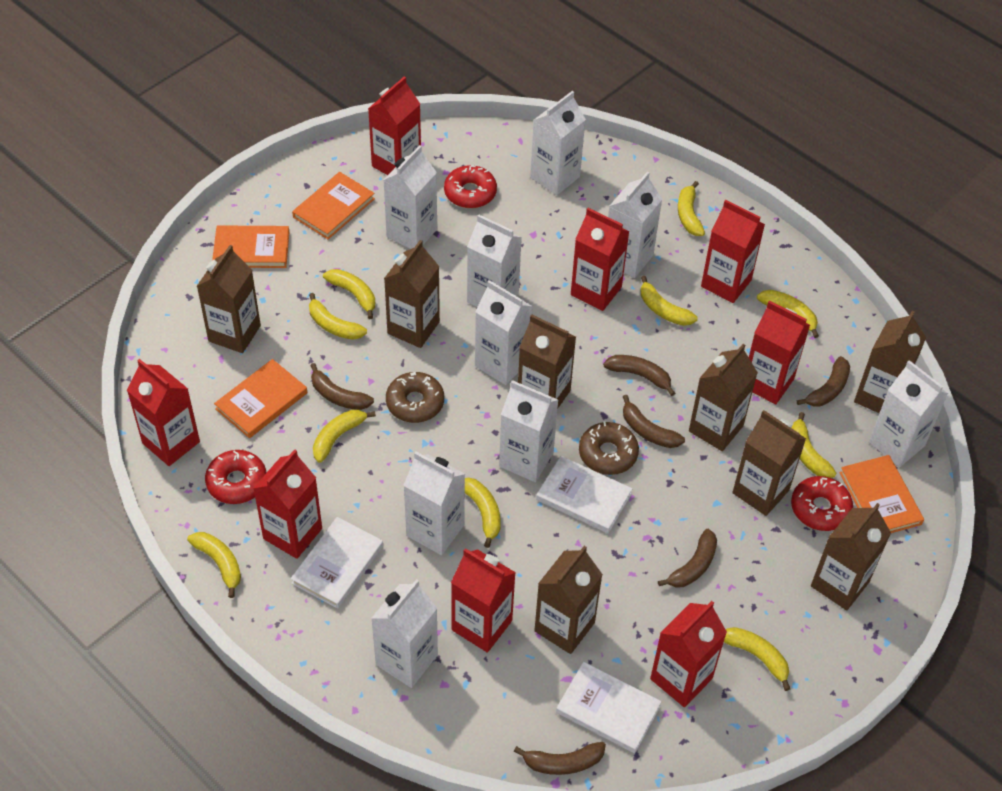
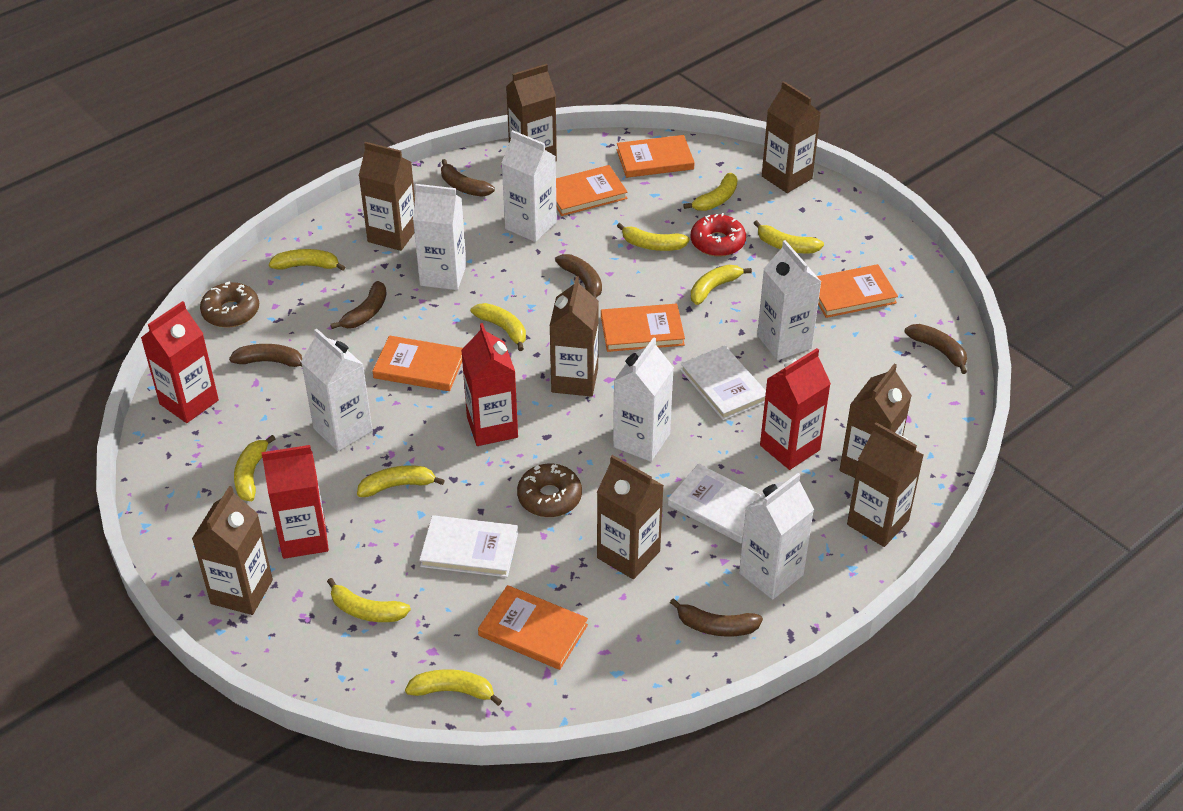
orange book: 4 -> 6
red carton: 8 -> 4
red donut: 3 -> 1
white carton: 9 -> 6

